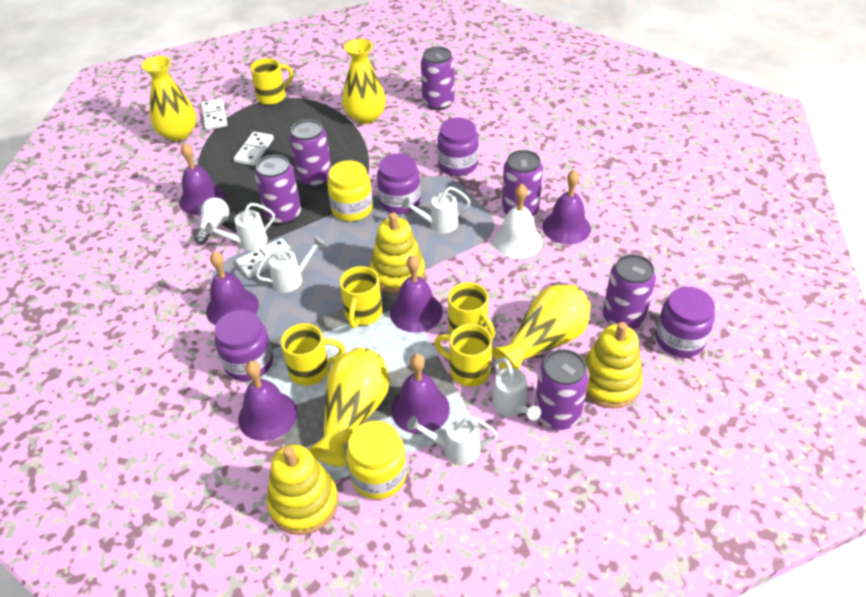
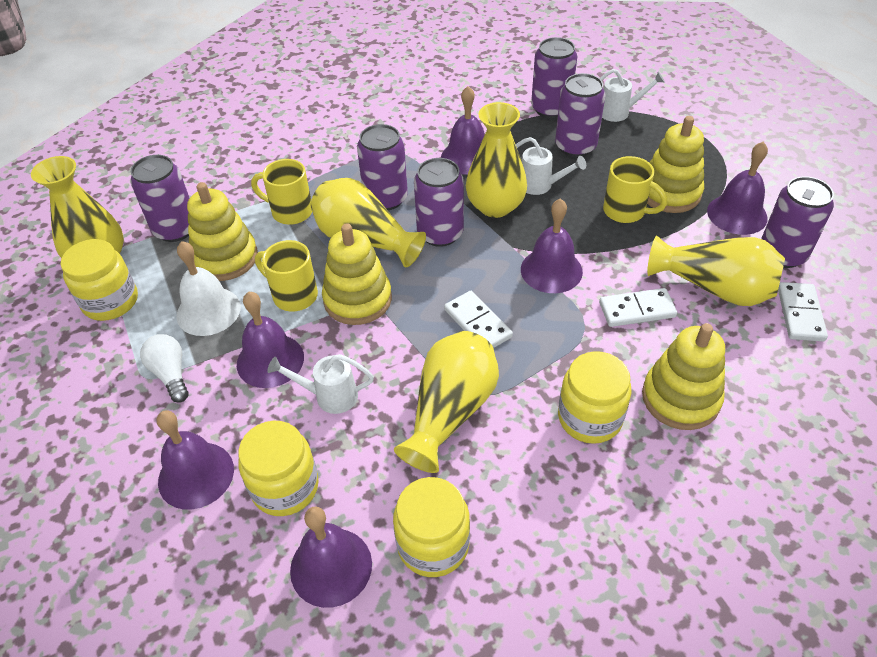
purple jar: 4 -> 0
white watering can: 5 -> 3
yellow jar: 2 -> 4
yellow mug: 5 -> 3
yellow stacking toy: 3 -> 4
yellow vase: 4 -> 5

